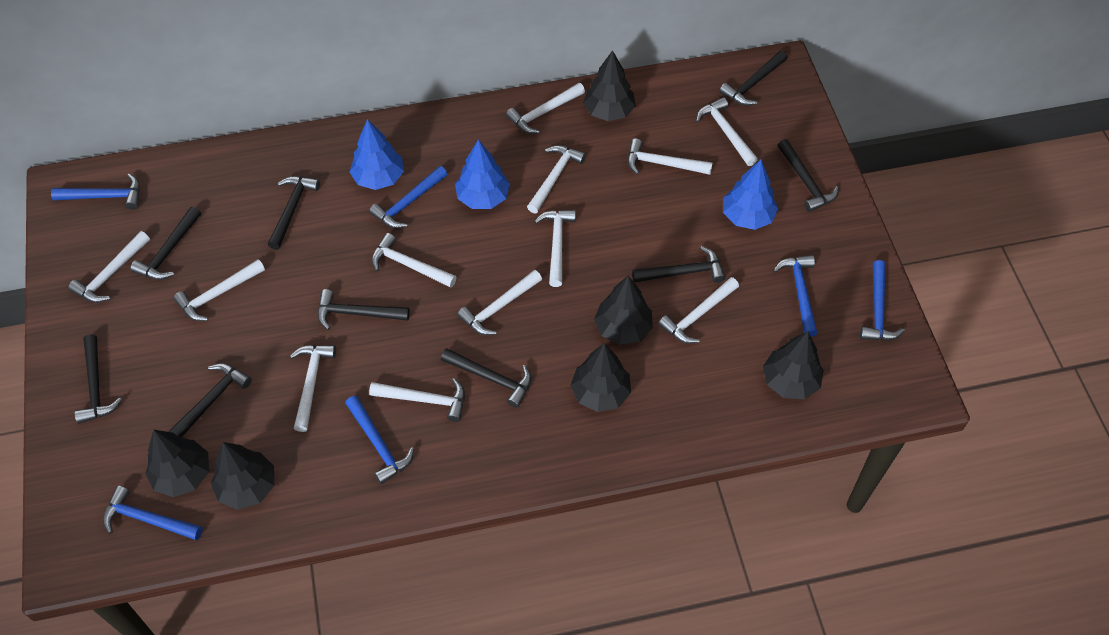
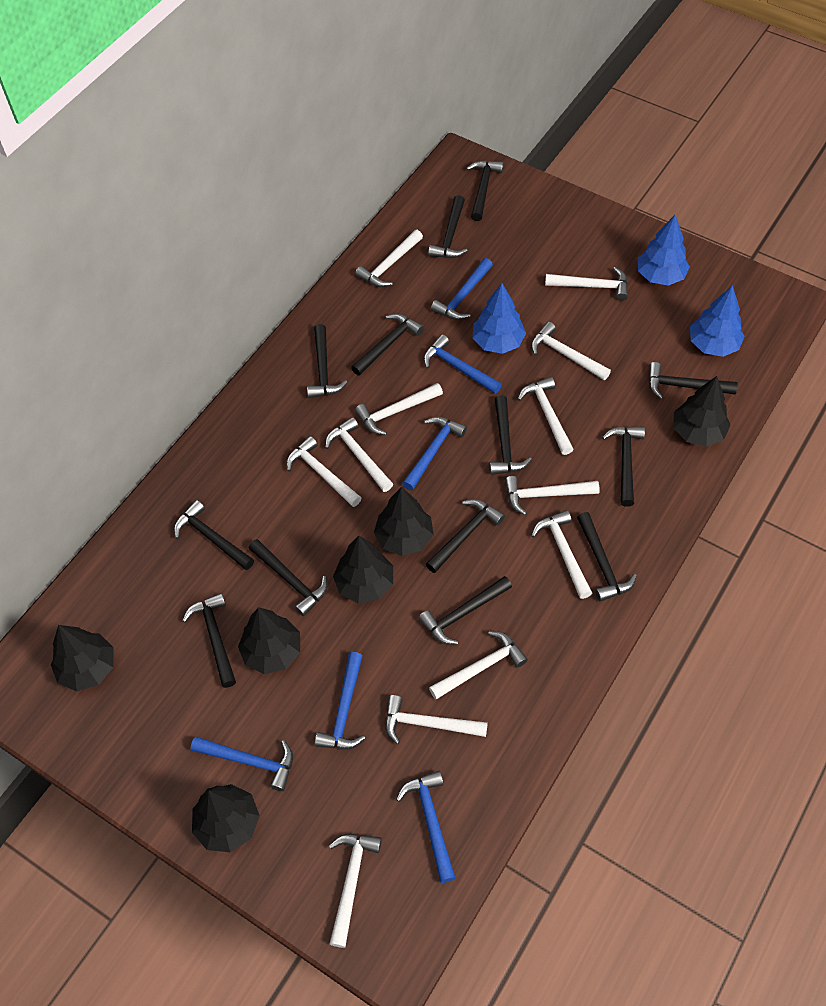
black hammer: 9 -> 13

